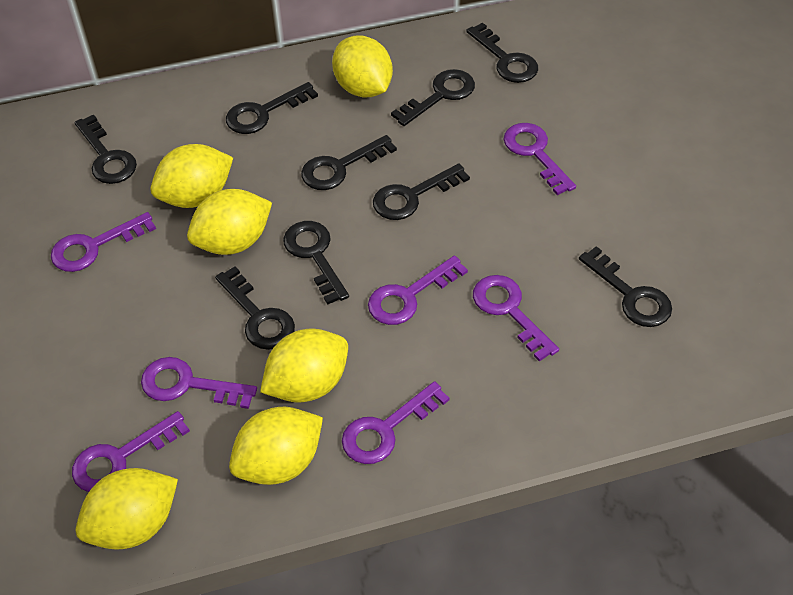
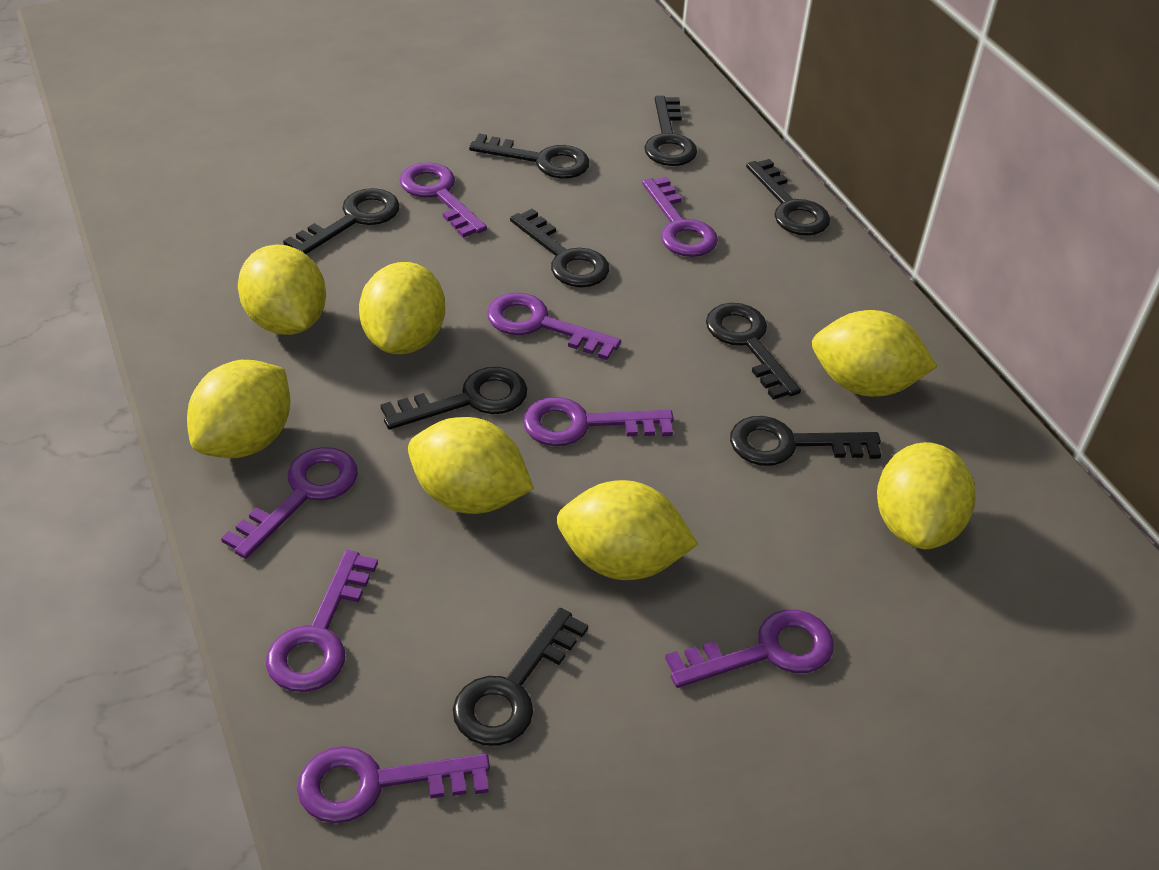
purple key: 7 -> 8
yellow lemon: 6 -> 7

